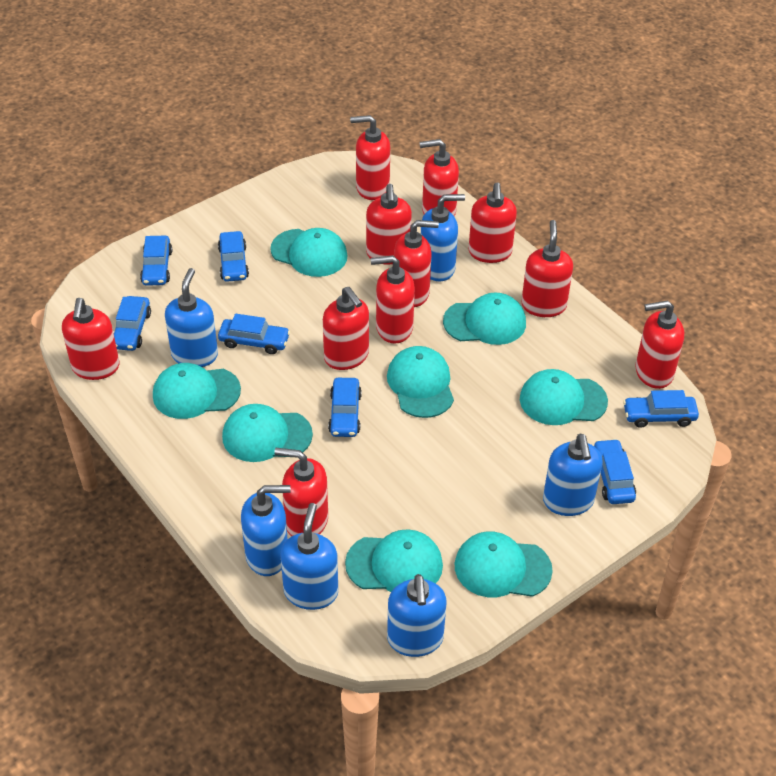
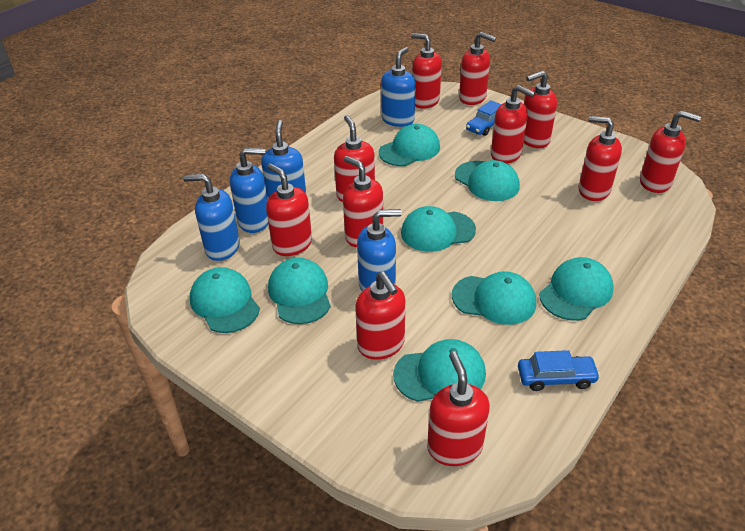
blue car: 7 -> 2
blue soap dispenser: 6 -> 5

